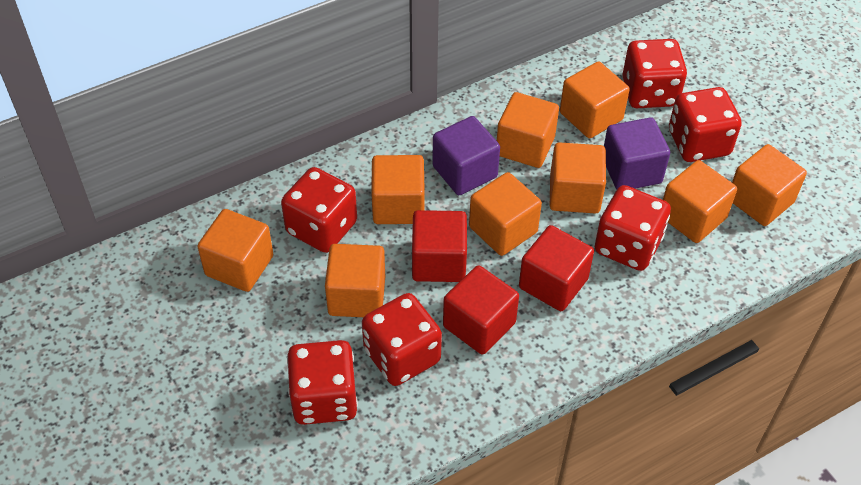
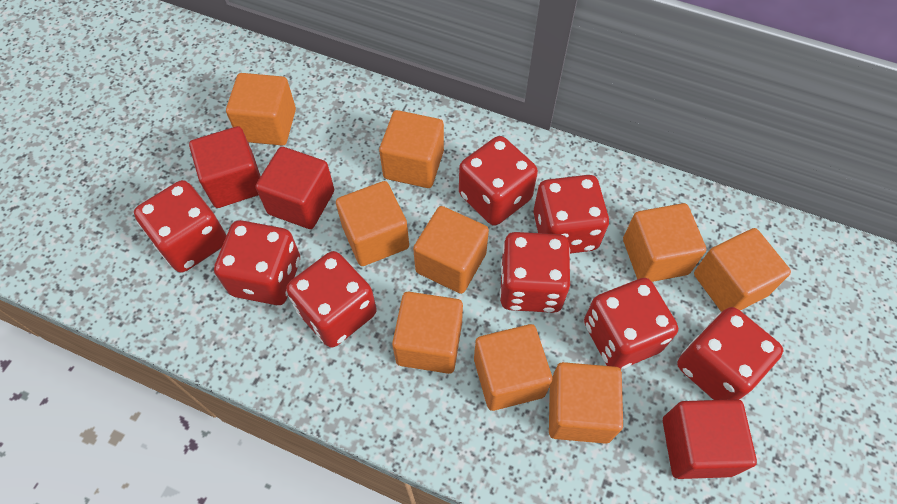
purple cube: 2 -> 0
red dice: 6 -> 8

